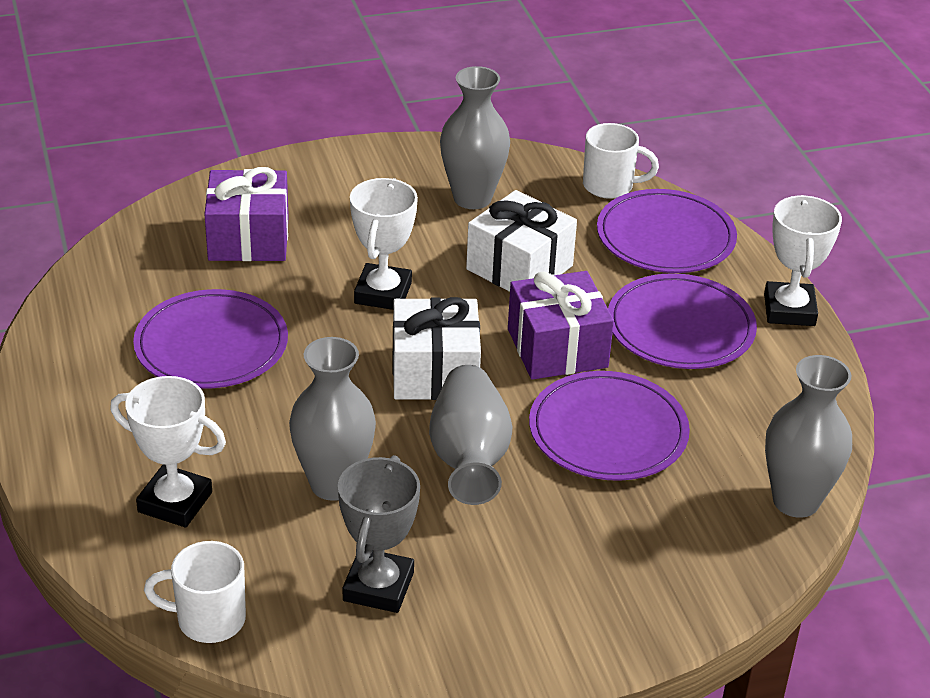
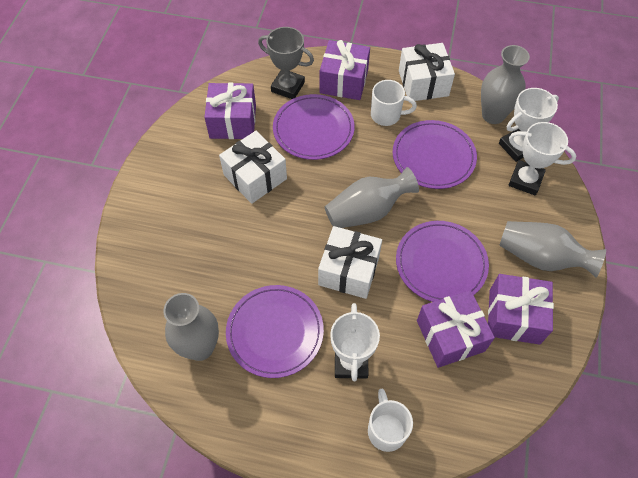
purple gift: 2 -> 4
white gift: 2 -> 3

